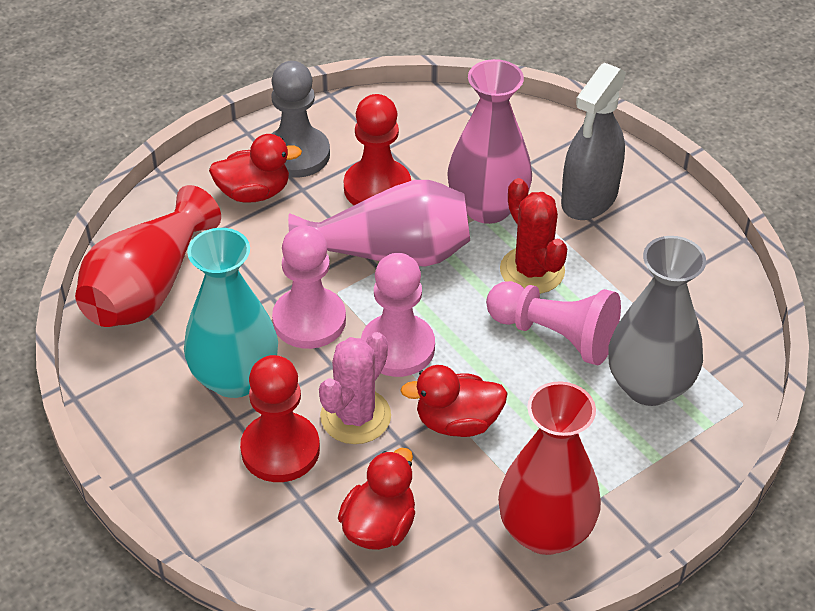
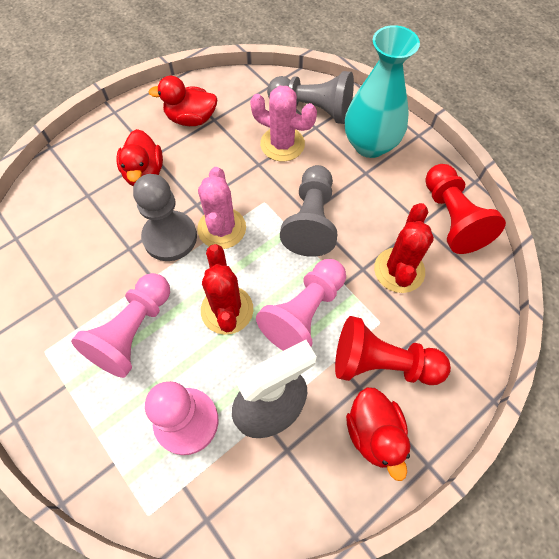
grey pawn: 1 -> 3
grey vase: 1 -> 0
pink cactus: 1 -> 2
pink vase: 2 -> 0
red cactus: 1 -> 2
red vase: 2 -> 0

